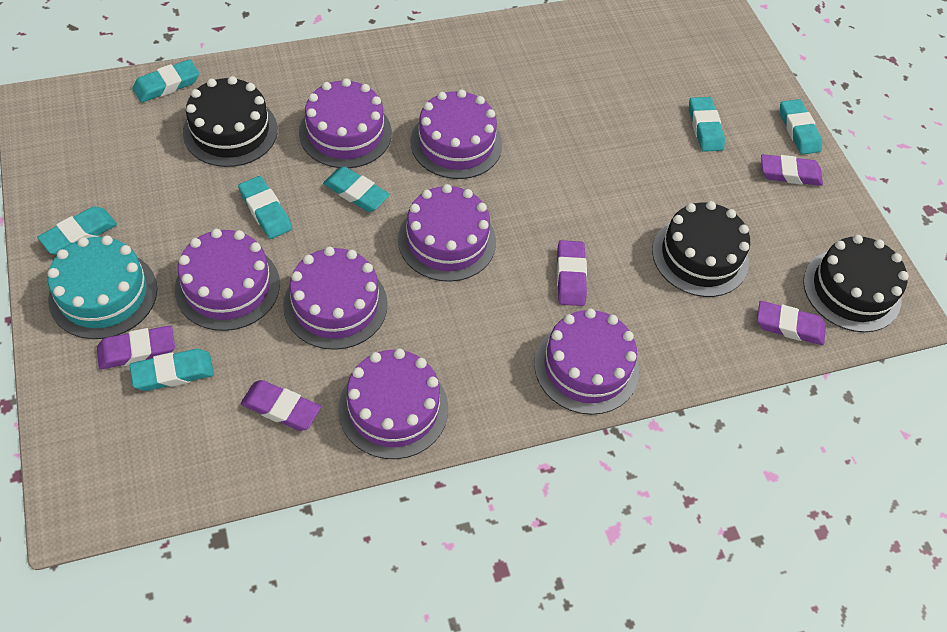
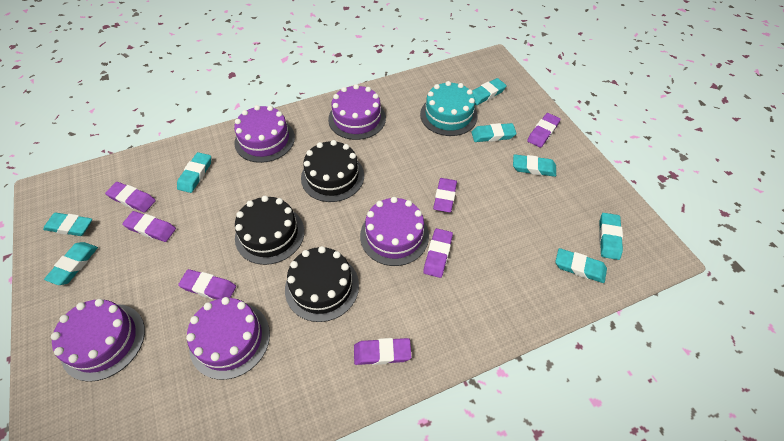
purple cake: 7 -> 5
purple eraser: 5 -> 7
turquoise eraser: 7 -> 8

